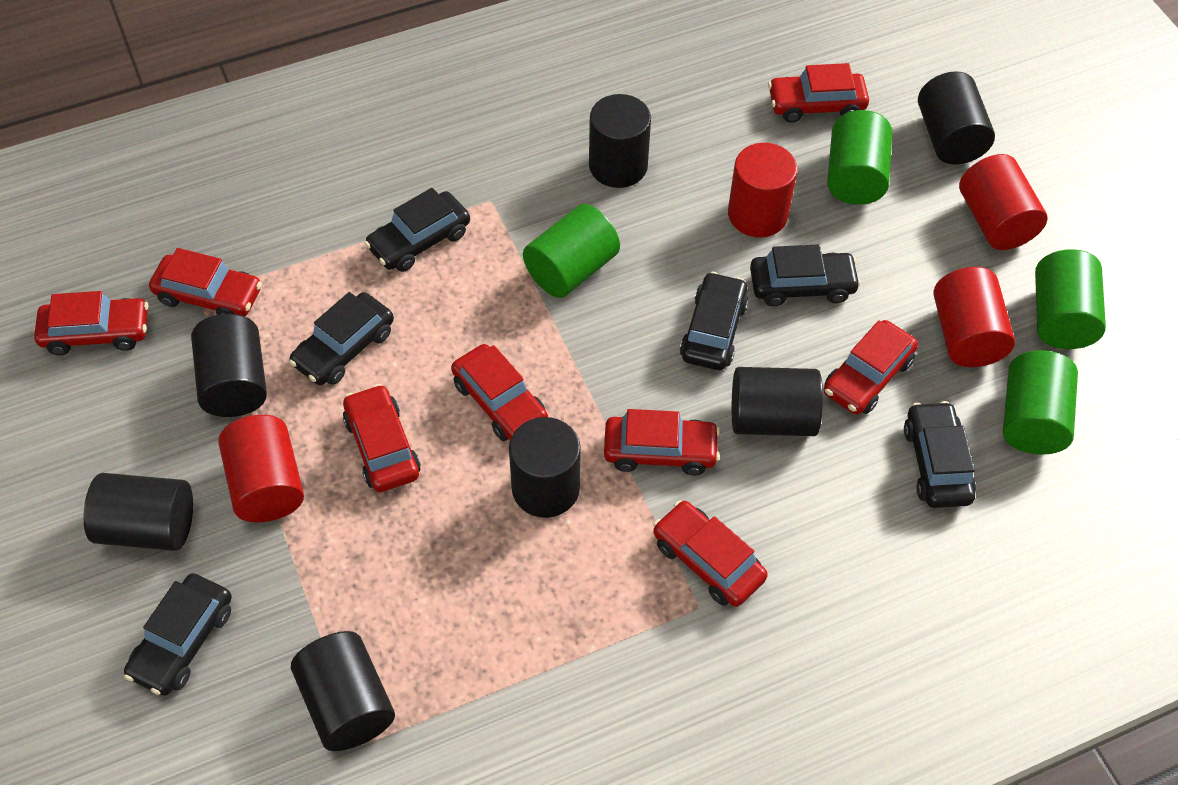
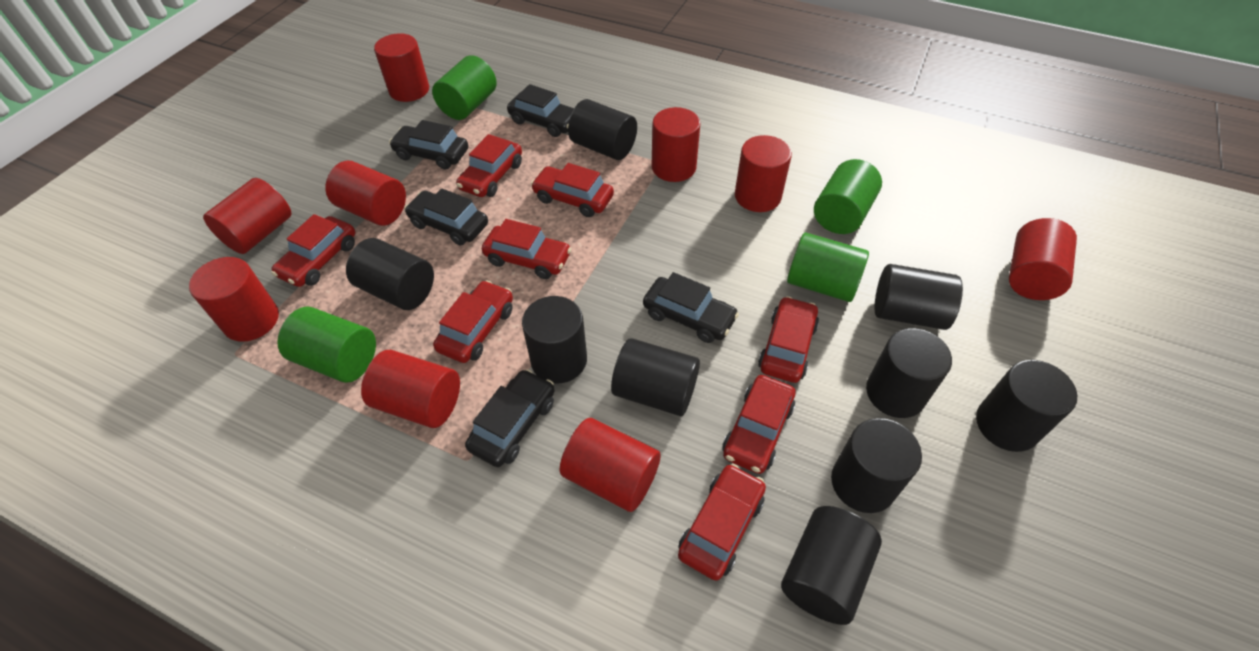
black car: 6 -> 5
black cylinder: 7 -> 9
red cylinder: 4 -> 9

